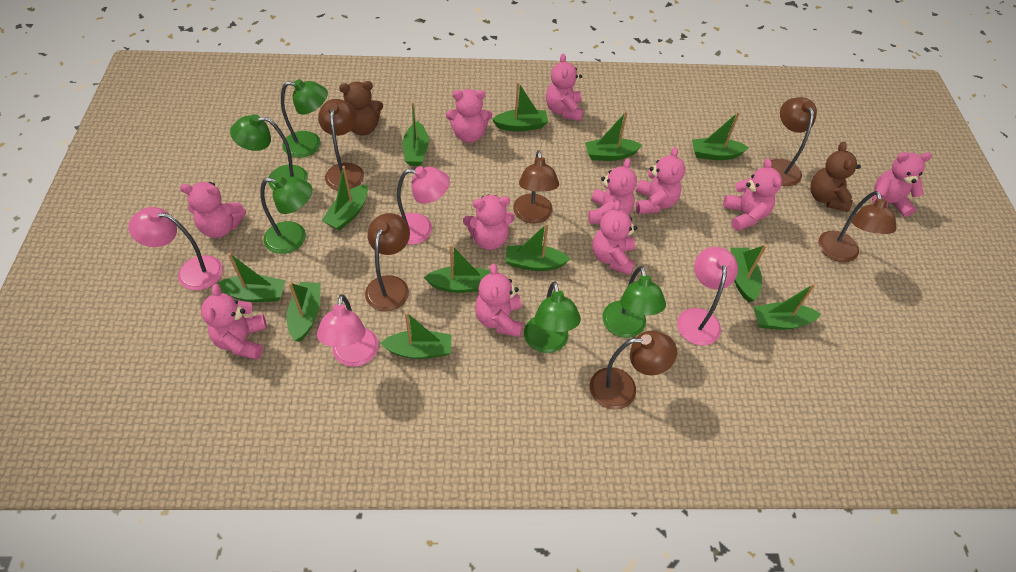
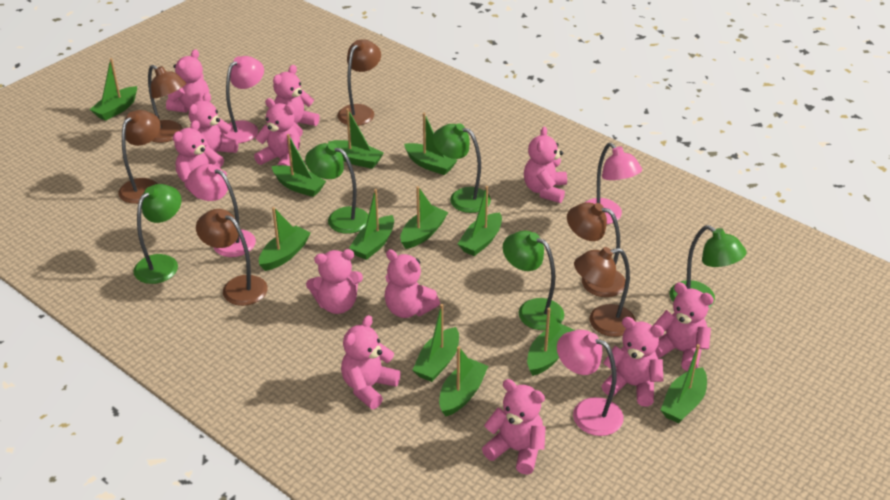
brown teddy bear: 2 -> 0
pink teddy bear: 11 -> 12

